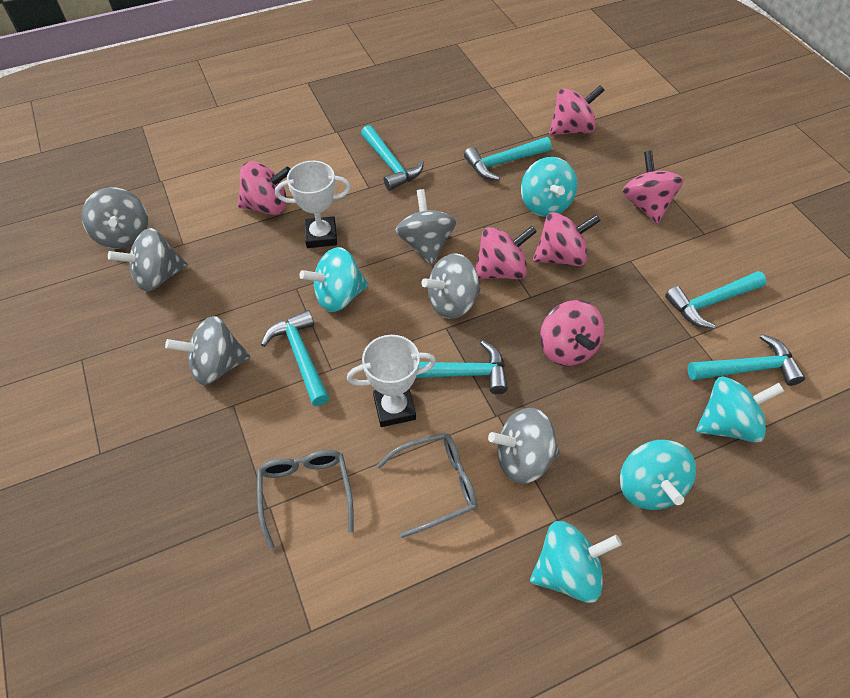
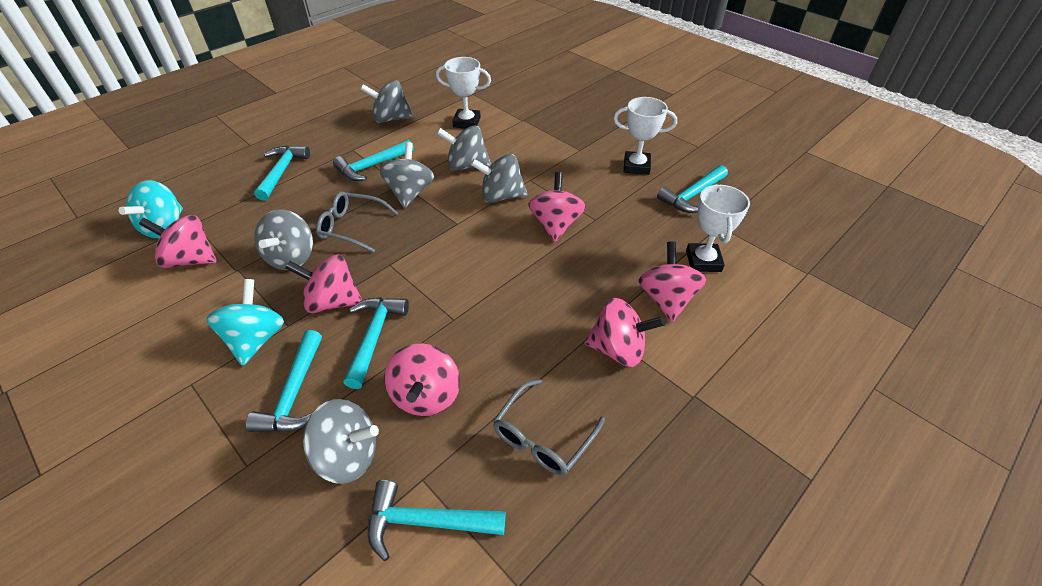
turquoise spinning top: 5 -> 2
white trophy: 2 -> 3

